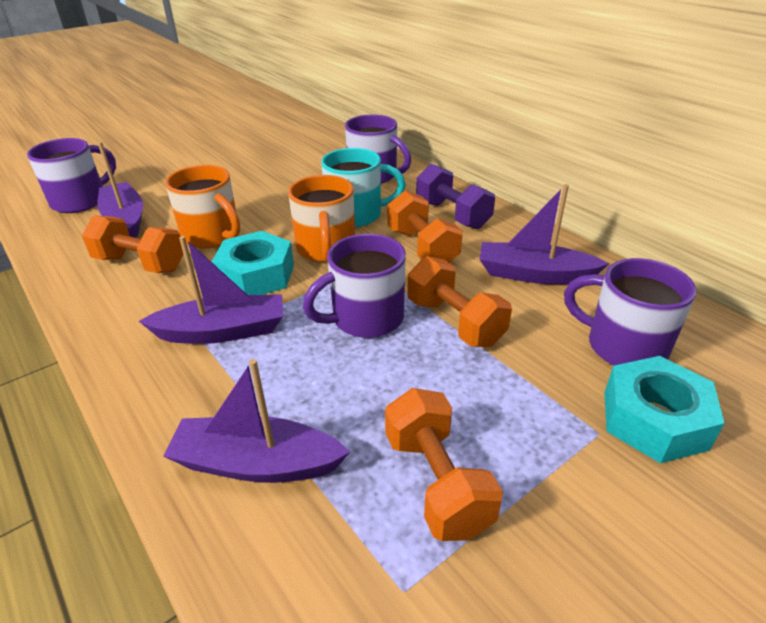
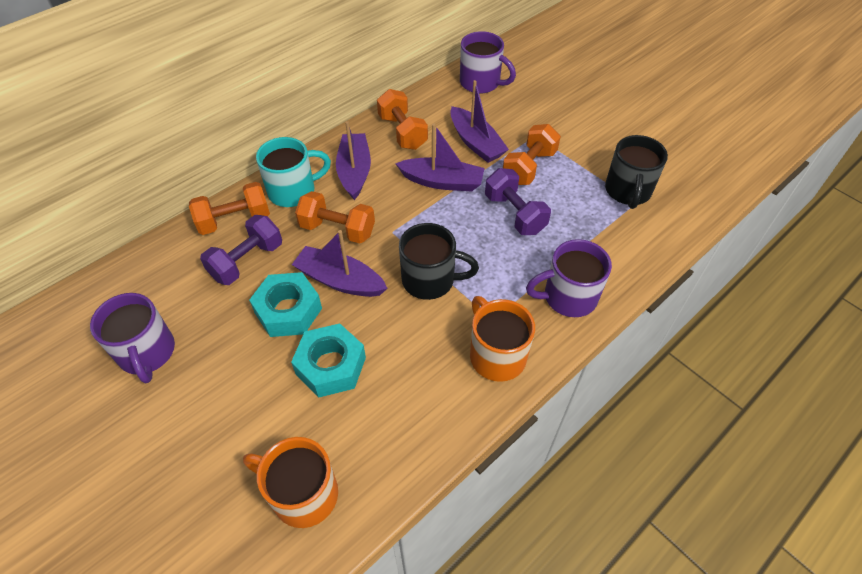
black mug: 0 -> 2
purple dumbbell: 1 -> 2
purple mug: 4 -> 3

